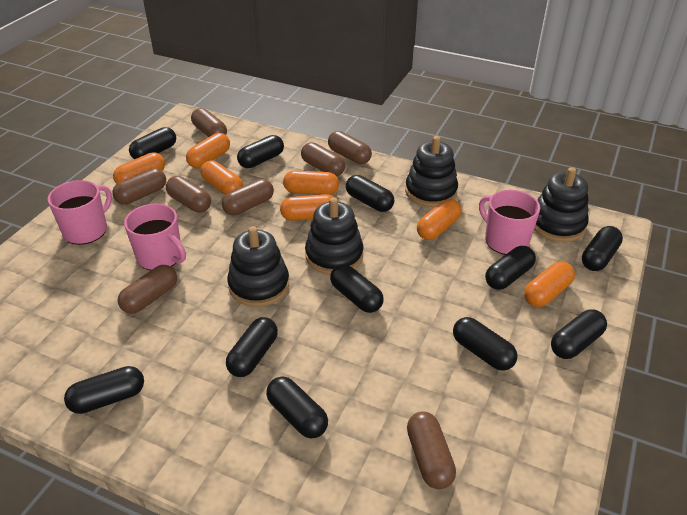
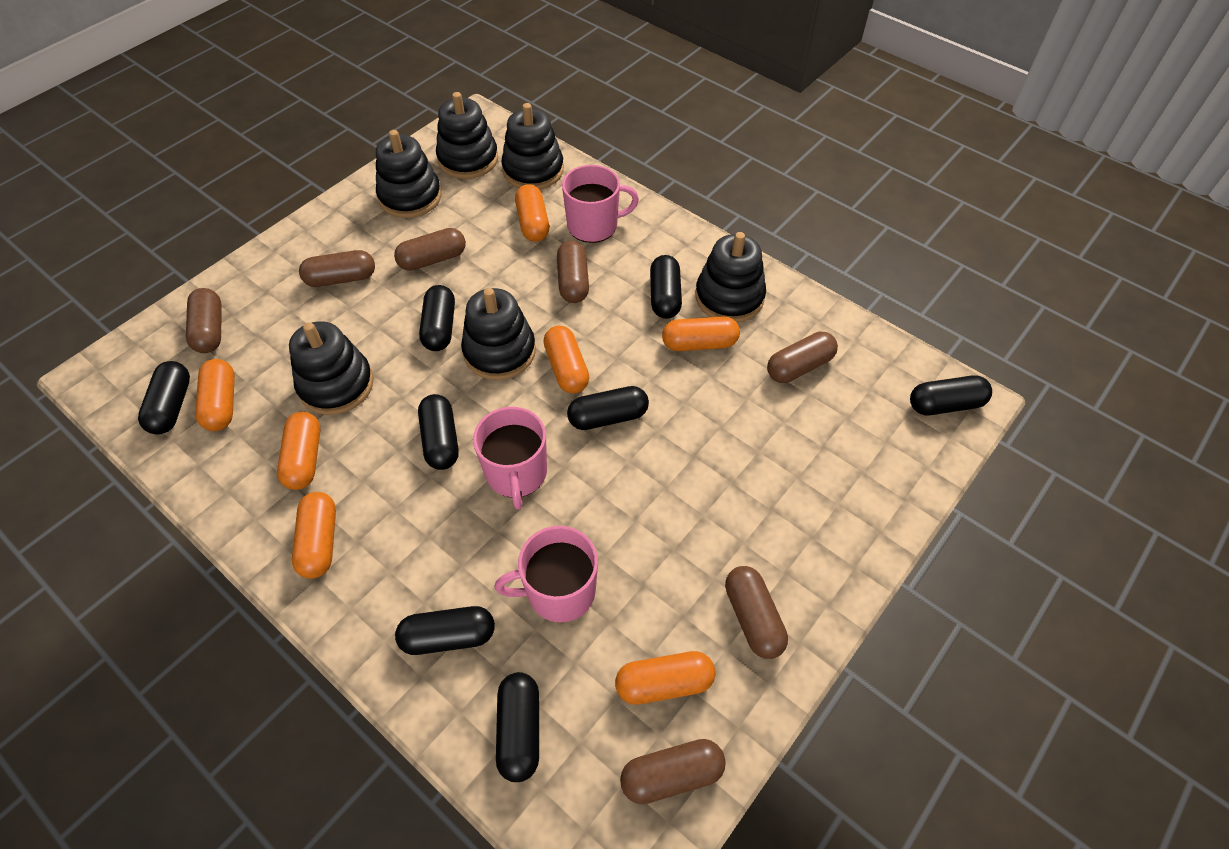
black capsule: 11 -> 8
black stacking toy: 4 -> 6
brown capsule: 8 -> 7

